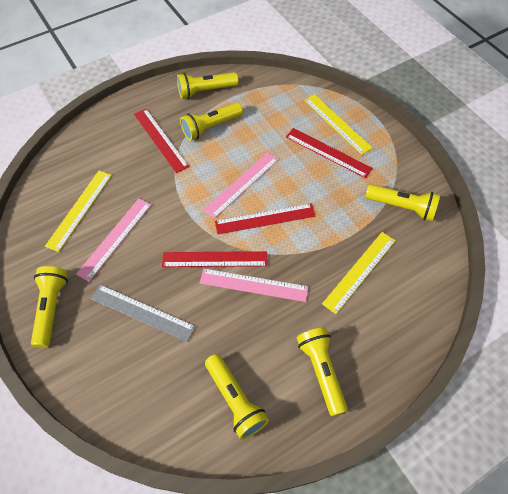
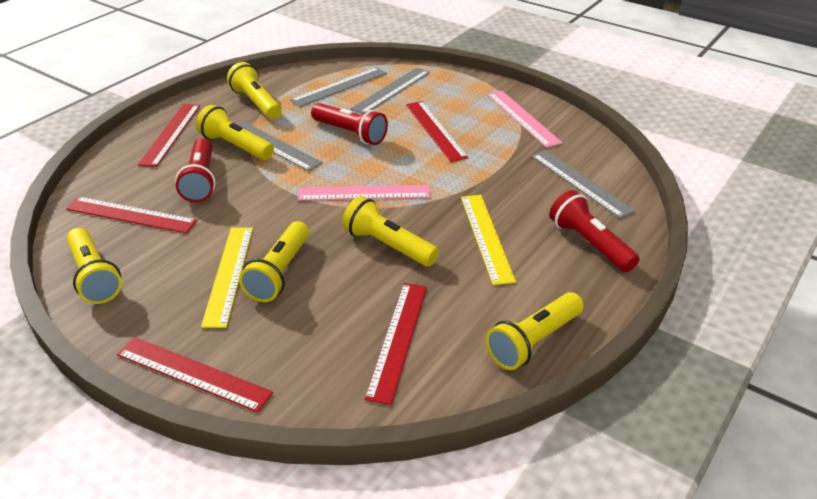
grey ruler: 1 -> 4
pink ruler: 3 -> 2
red flashlight: 0 -> 3
red ruler: 4 -> 5
yellow ruler: 3 -> 2

